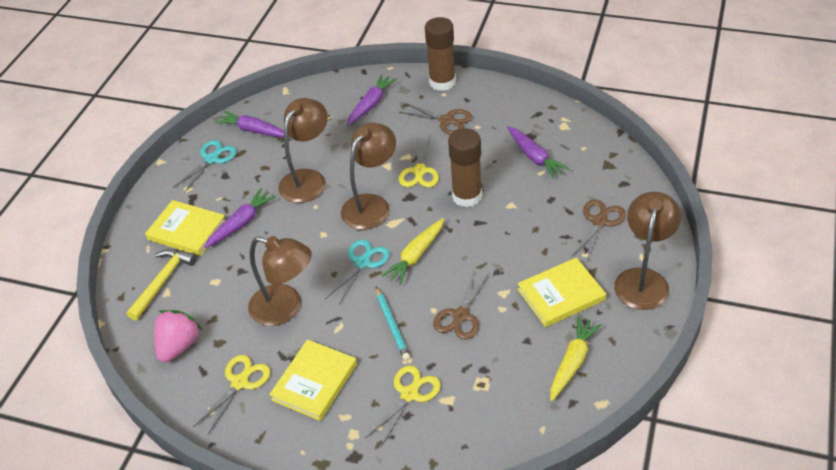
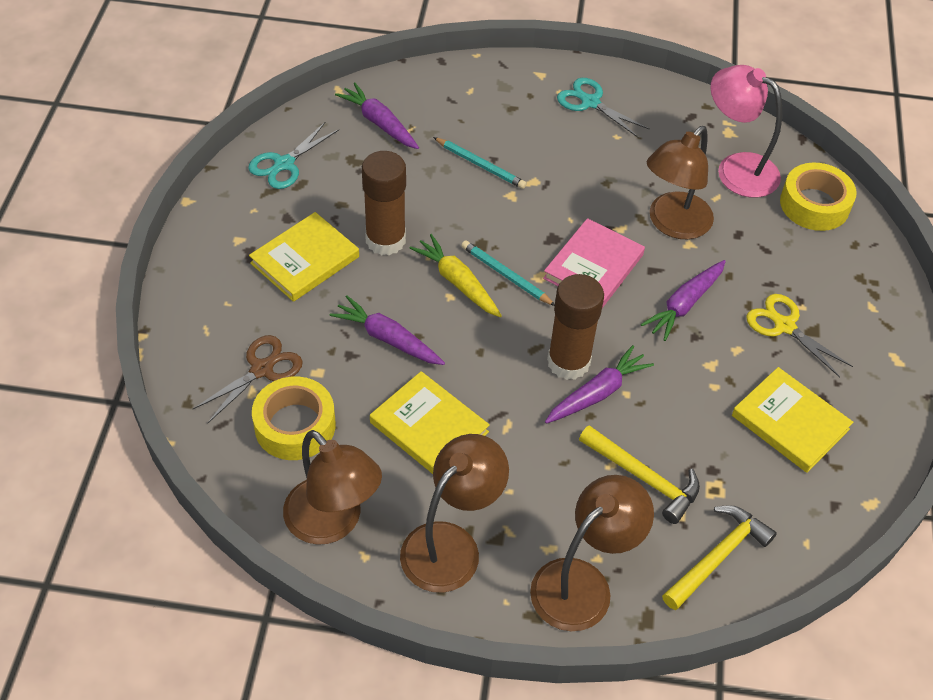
brown scissors: 3 -> 1
pink book: 0 -> 1
pink lamp: 0 -> 1
pink strawberry: 1 -> 0
turquoise pencil: 1 -> 2
yellow carrot: 2 -> 1
yellow hammer: 1 -> 2
yellow scissors: 3 -> 1
yellow tape: 0 -> 2

